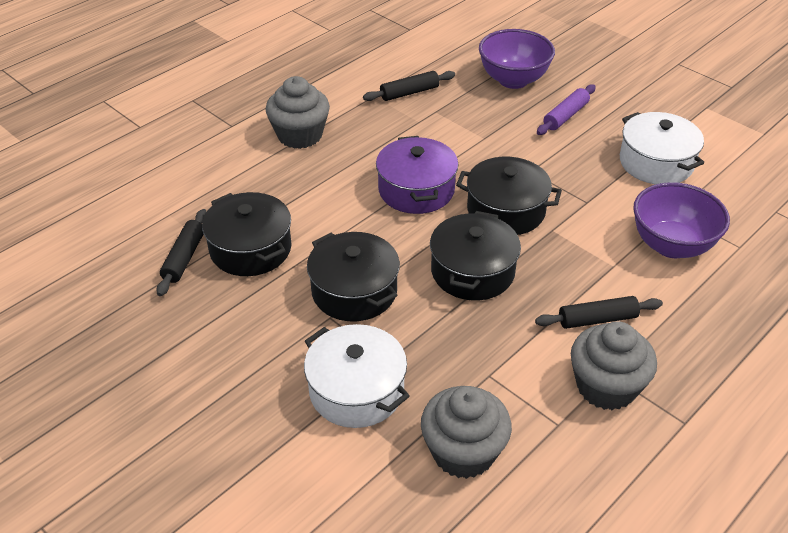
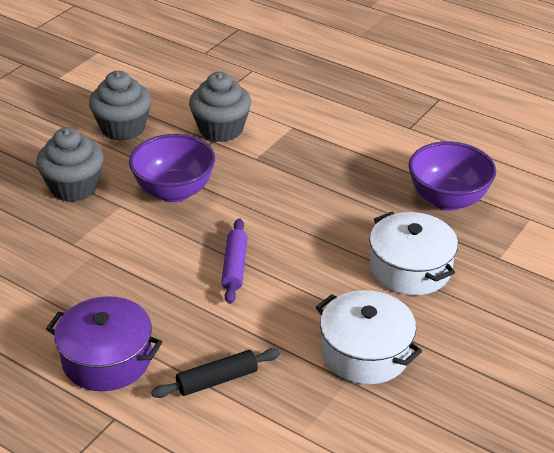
black pot: 4 -> 0
black rolling pin: 3 -> 1

